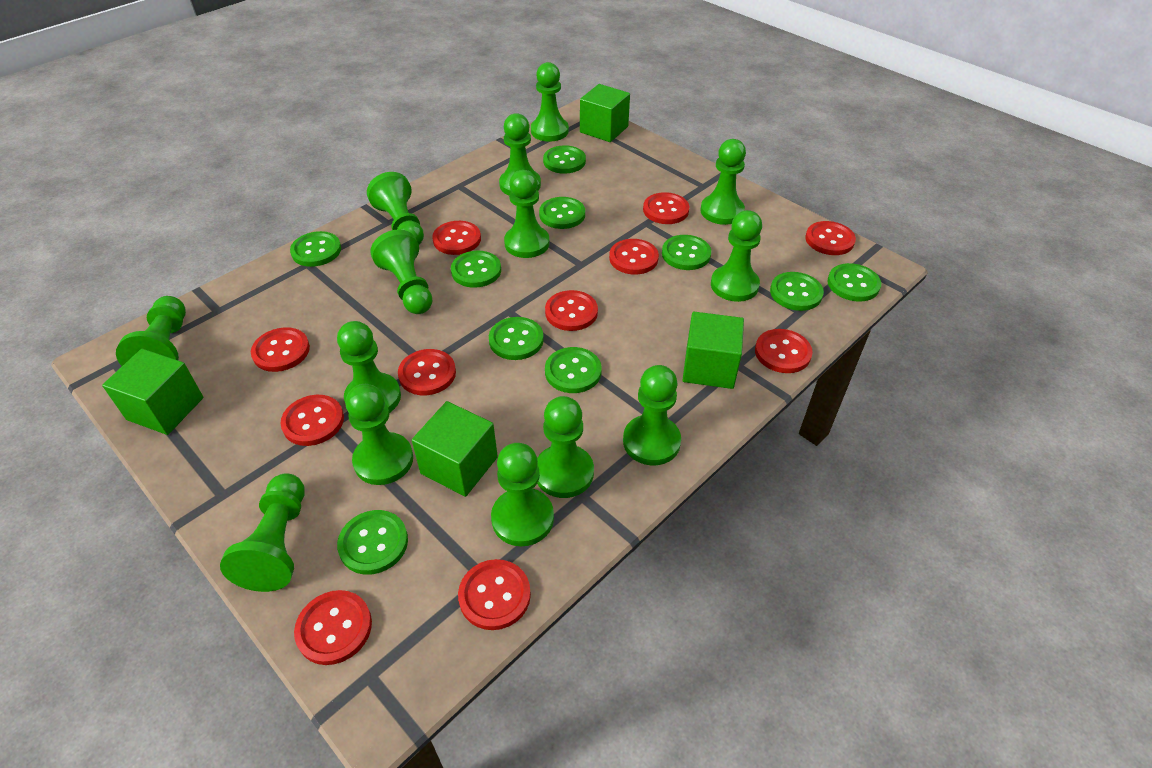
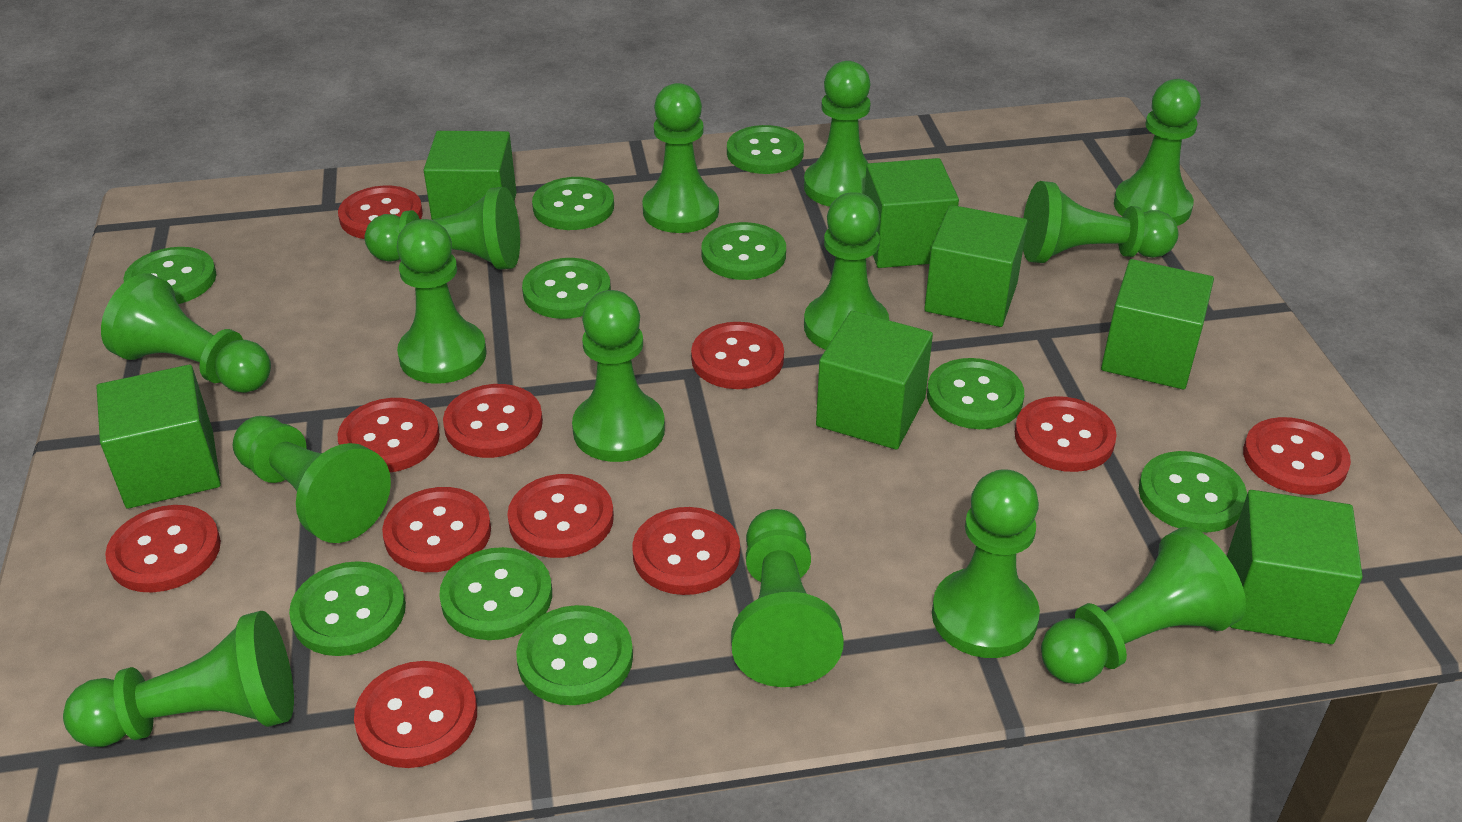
green cube: 4 -> 7

